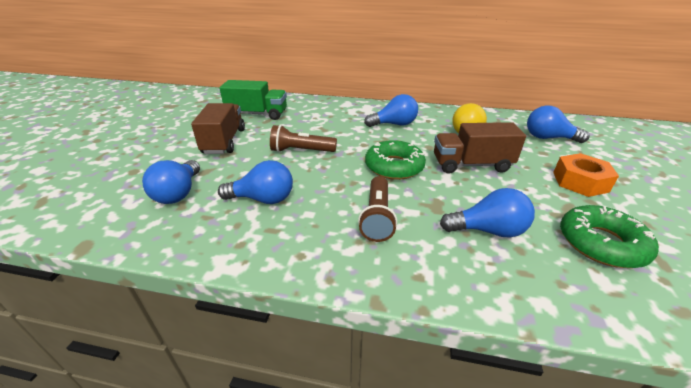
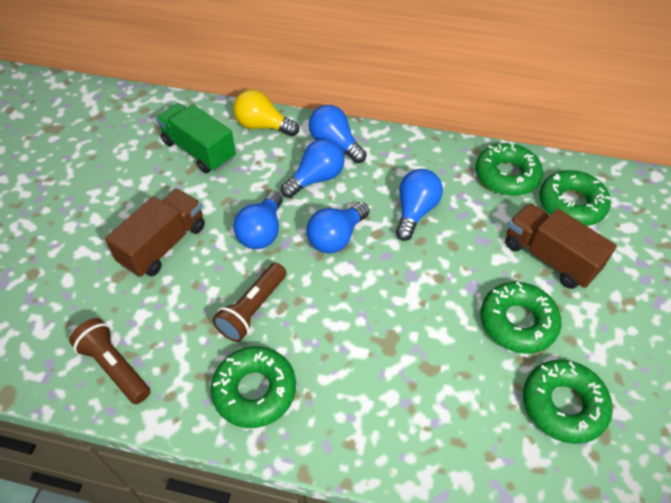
green donut: 2 -> 5
orange nut: 1 -> 0

